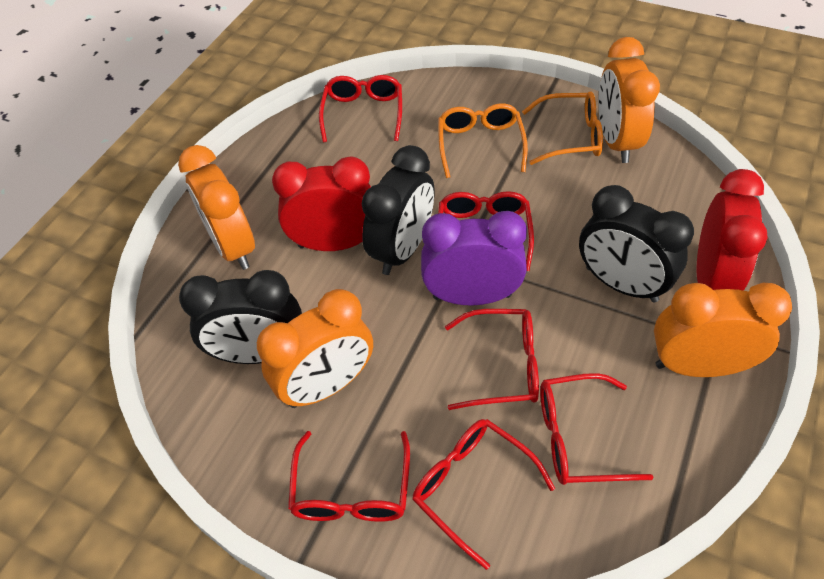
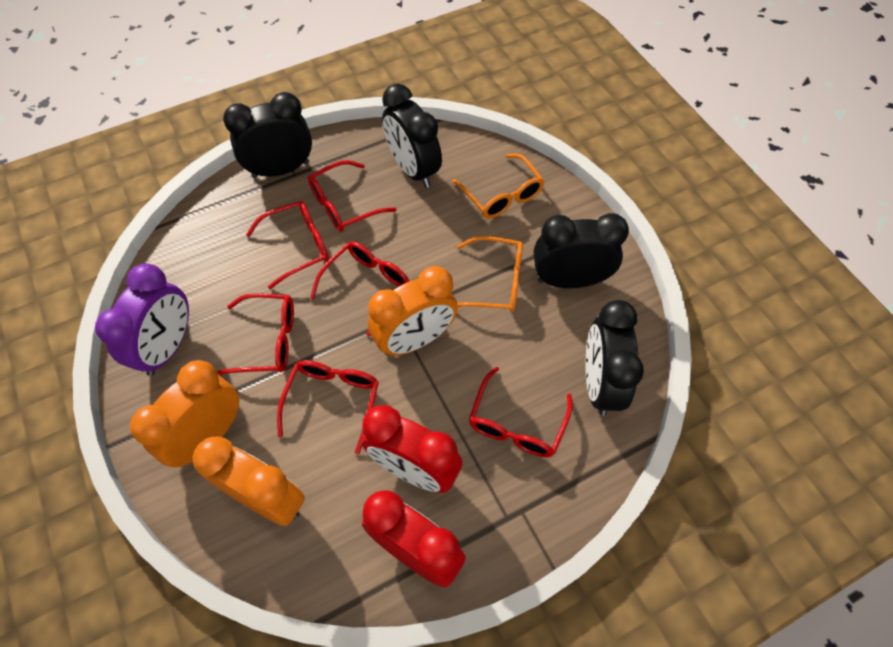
black clock: 3 -> 4
orange clock: 4 -> 3

